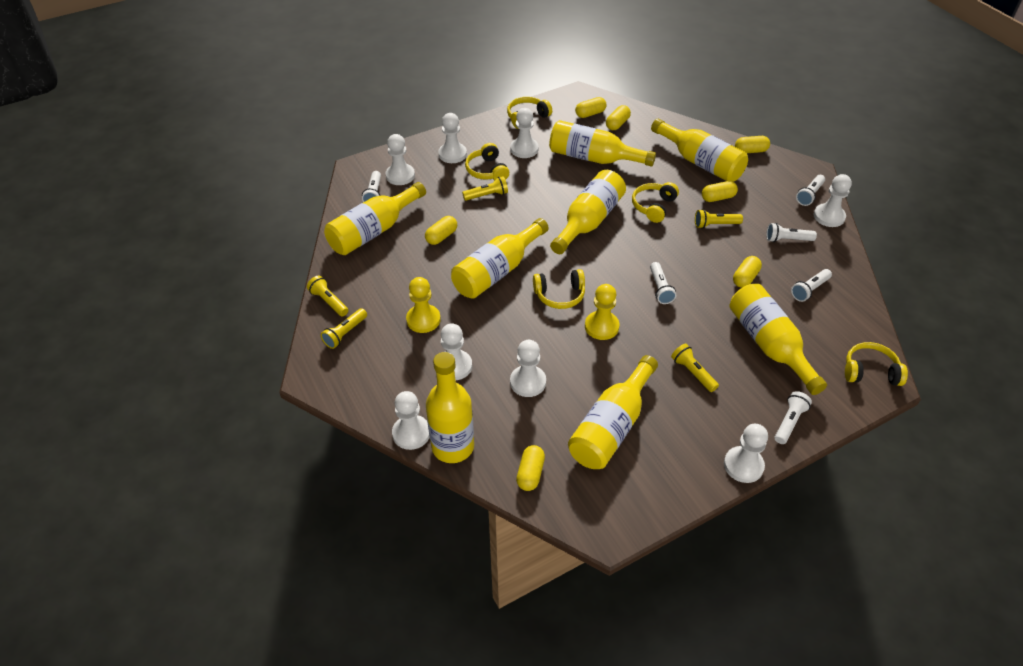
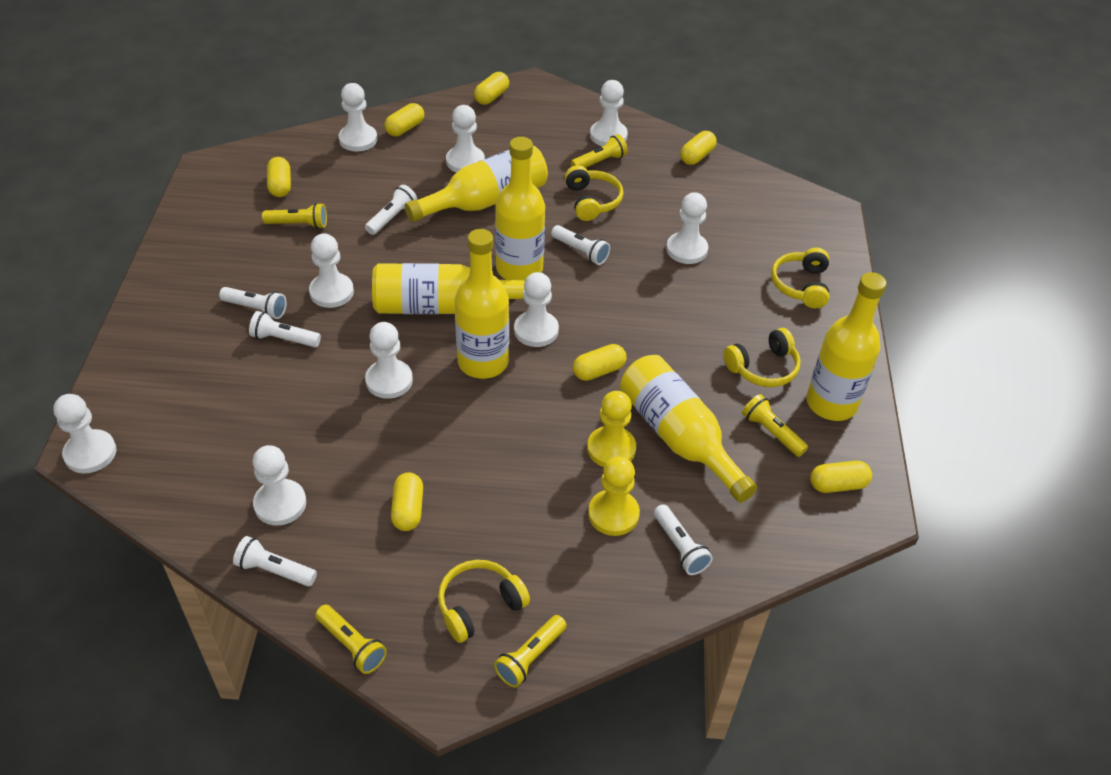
white pawn: 8 -> 9
yellow bottle: 8 -> 6
yellow headphones: 5 -> 4

